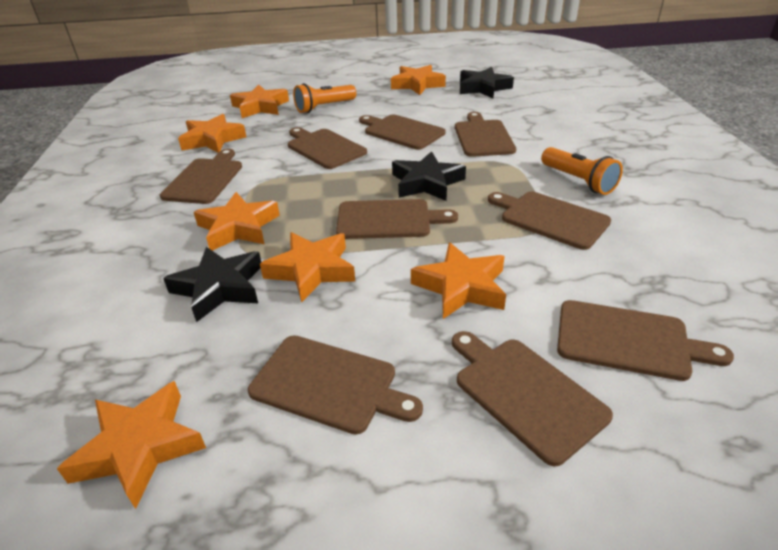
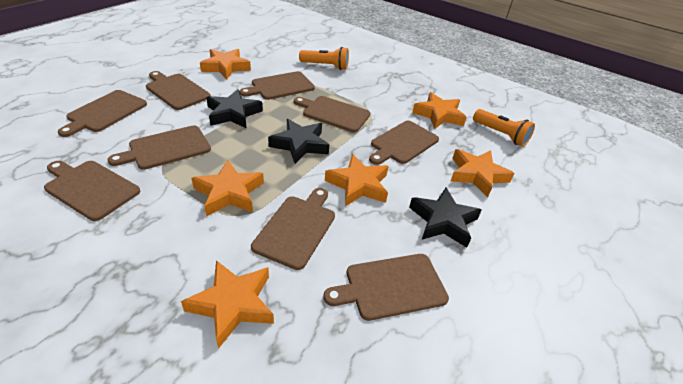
orange star: 7 -> 6

